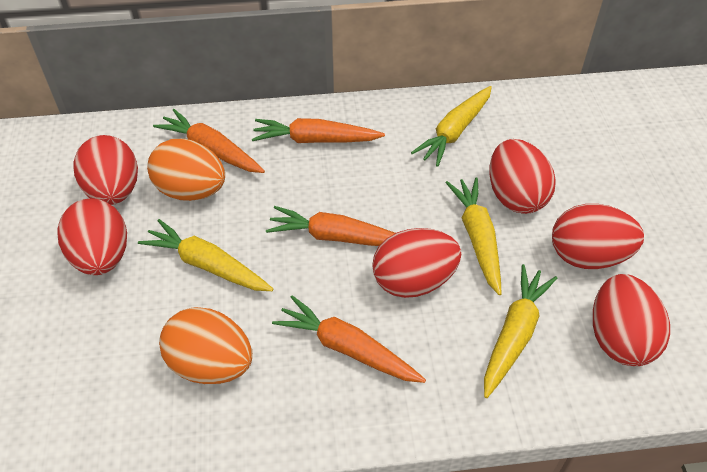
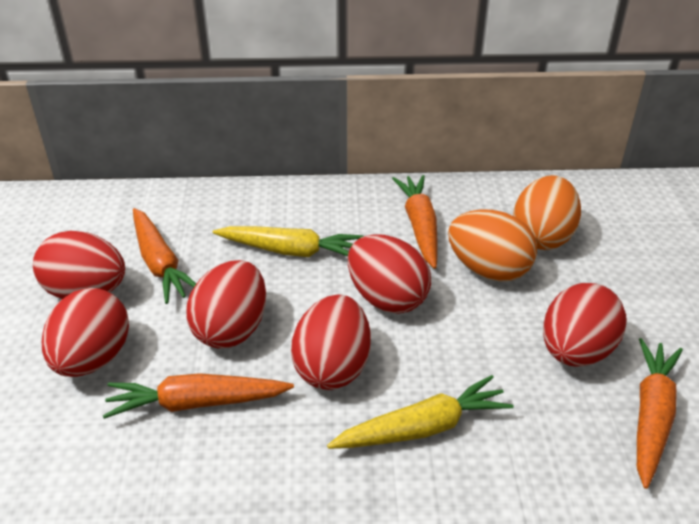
yellow carrot: 4 -> 2

